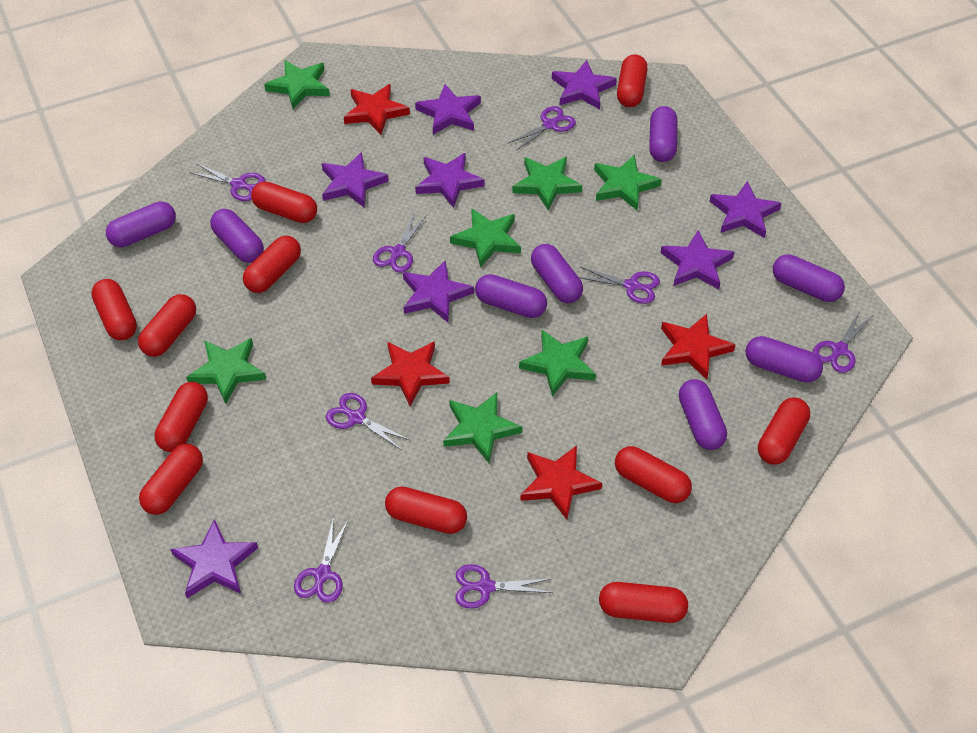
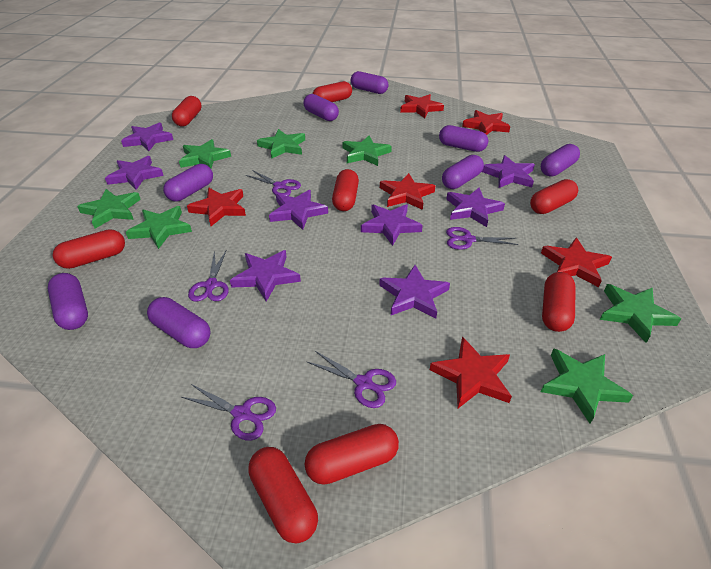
purple scissors: 8 -> 5
red capsule: 11 -> 8
red star: 4 -> 6

